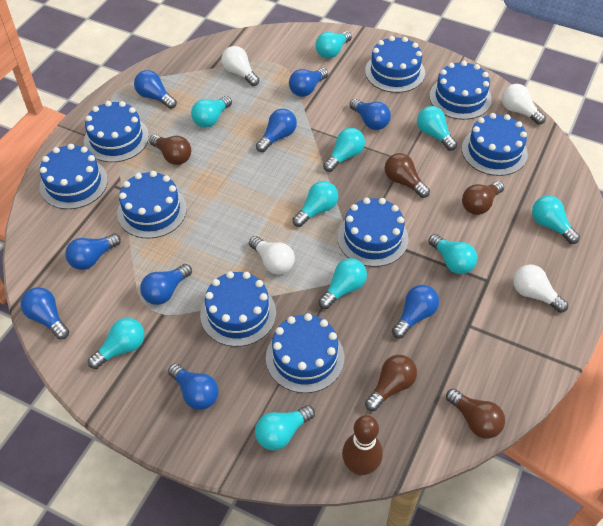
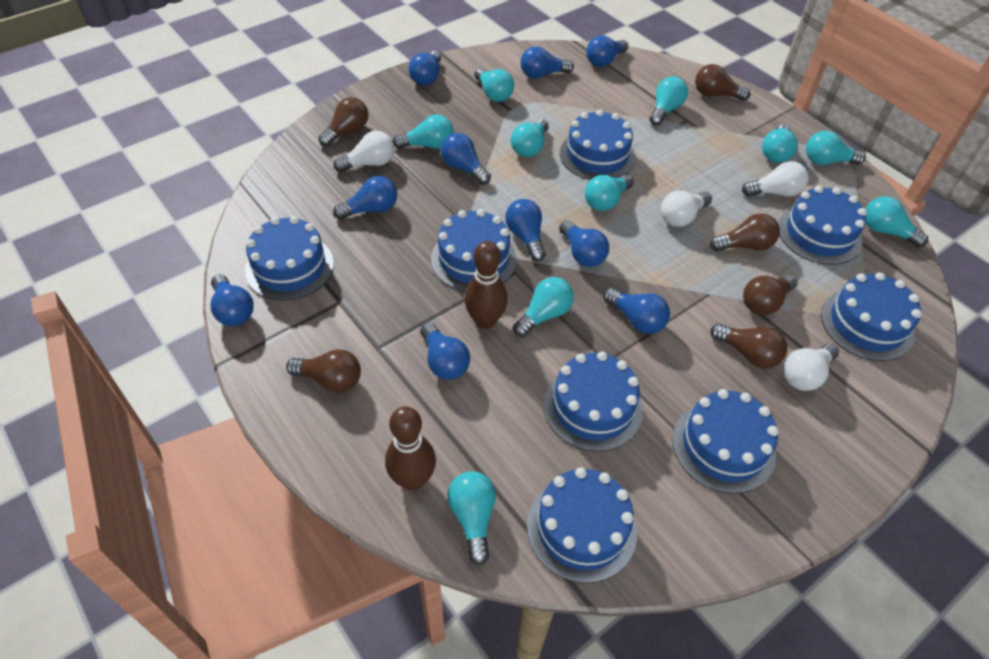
blue cake: 9 -> 8
blue light bulb: 9 -> 10
brown bowling pin: 1 -> 2
brown light bulb: 5 -> 6

